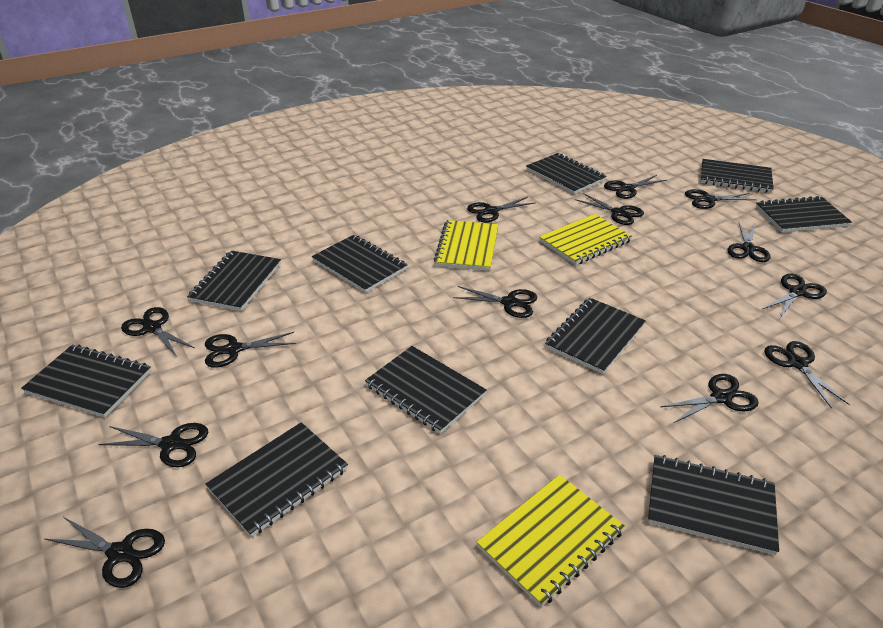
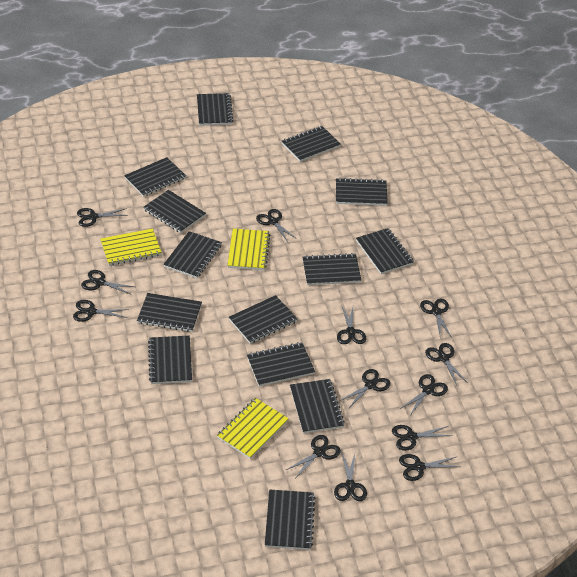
black notebook: 10 -> 14

